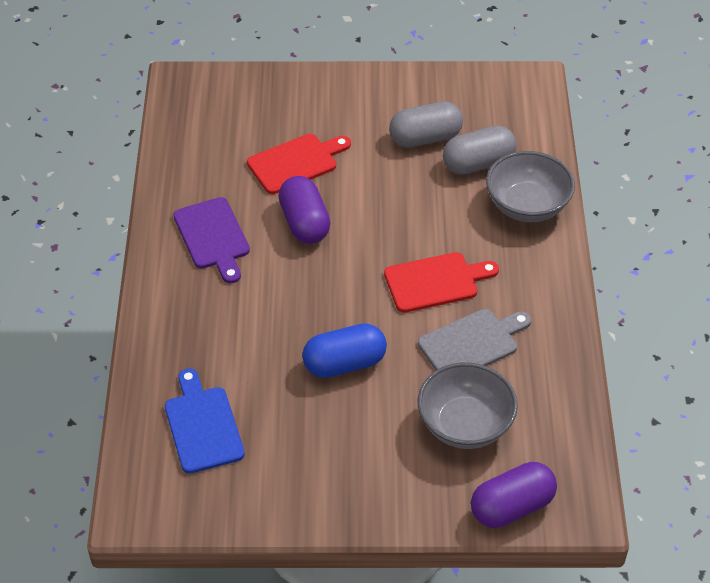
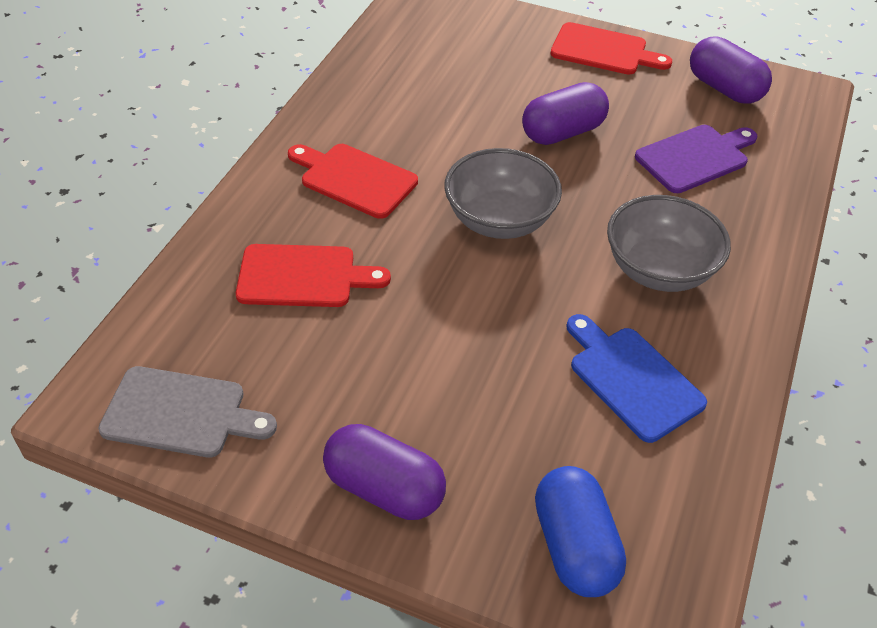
grey capsule: 2 -> 0
purple capsule: 2 -> 3
red cutting board: 2 -> 3

